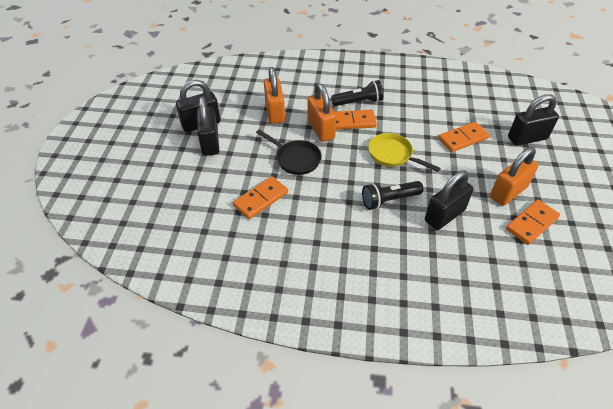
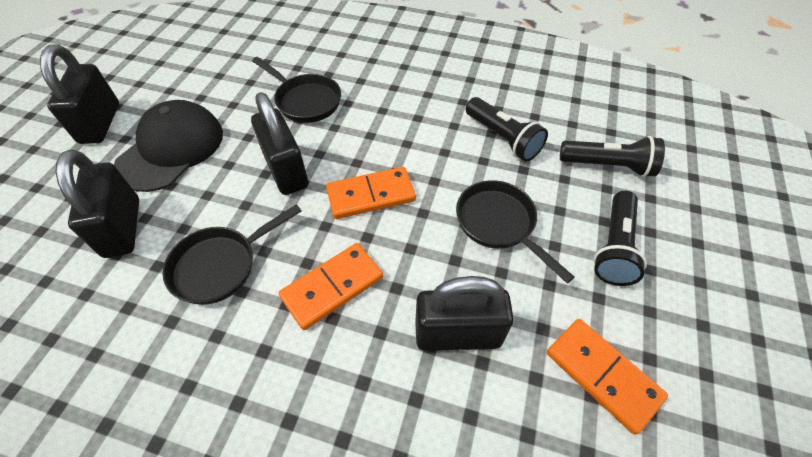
black cap: 0 -> 1
black flashlight: 2 -> 3
black pan: 1 -> 3
orange domino: 4 -> 3
orange padlock: 3 -> 0
yellow pan: 1 -> 0

